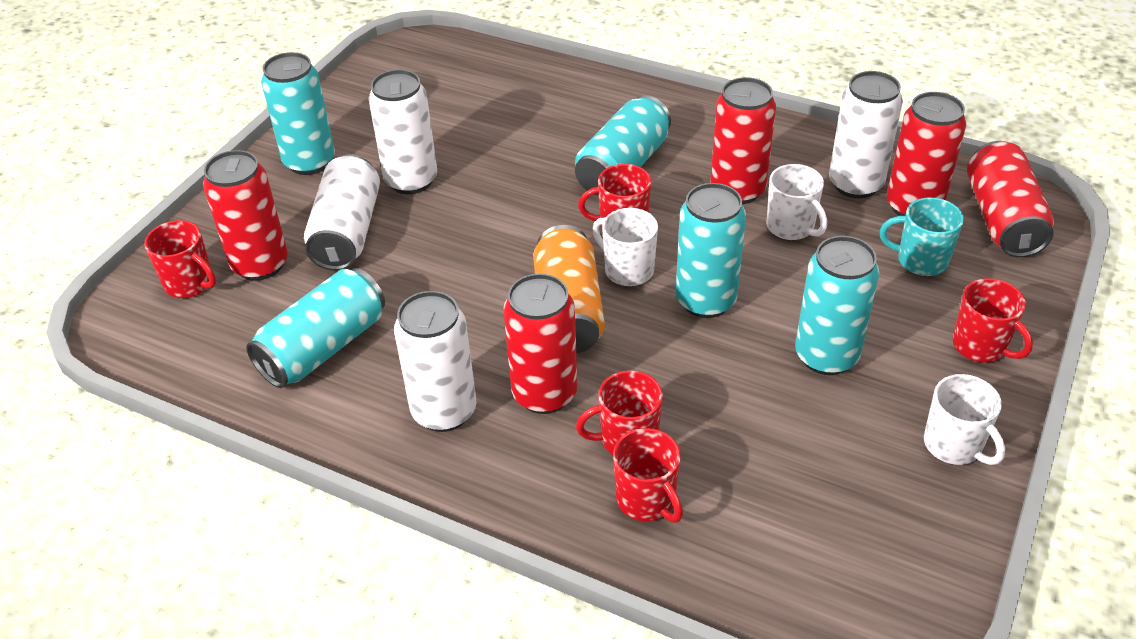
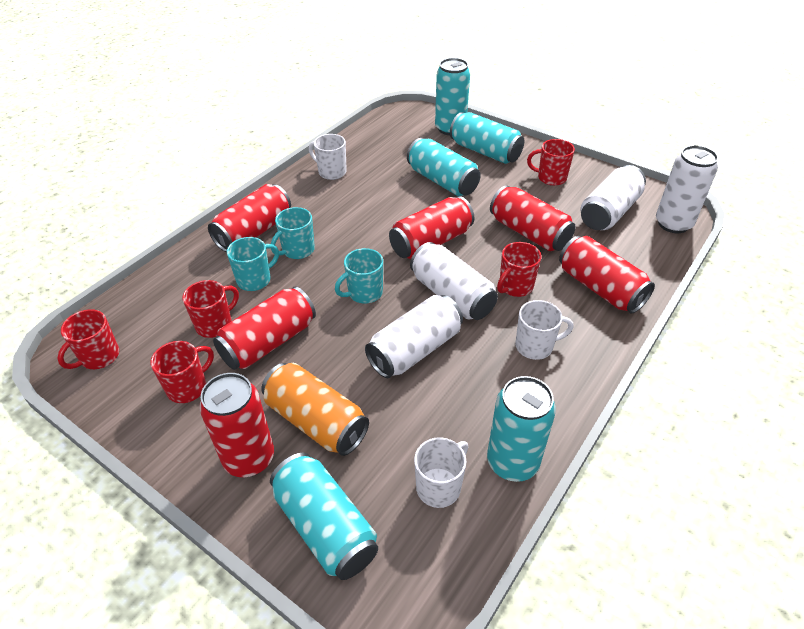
red can: 5 -> 6
turquoise mug: 1 -> 3

